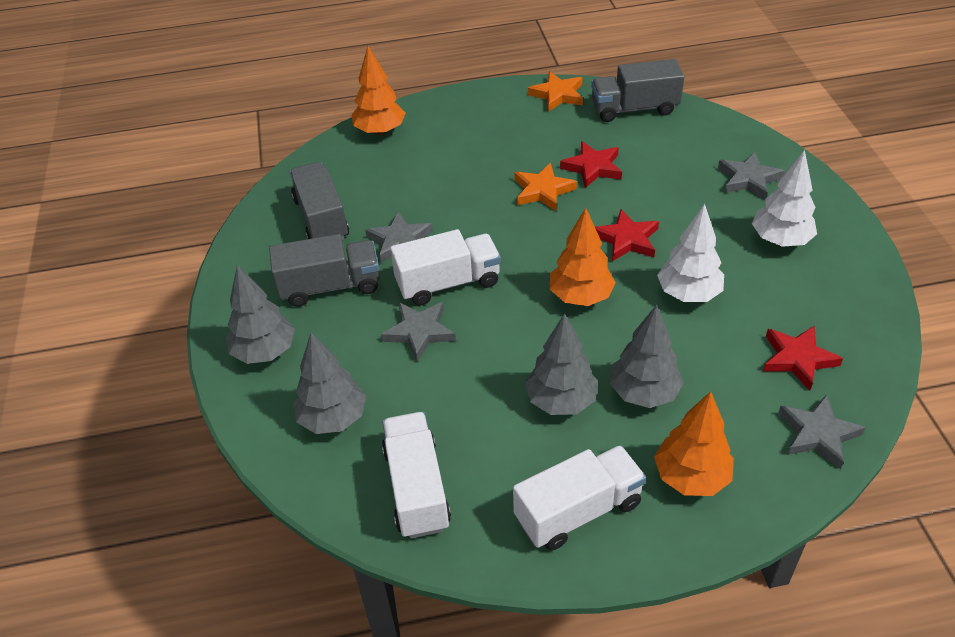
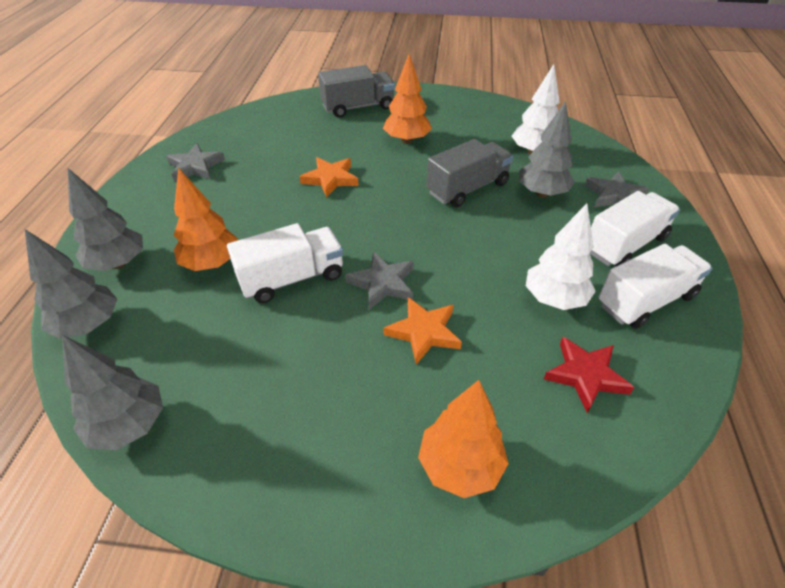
grey star: 4 -> 3
grey truck: 3 -> 2
red star: 3 -> 1

